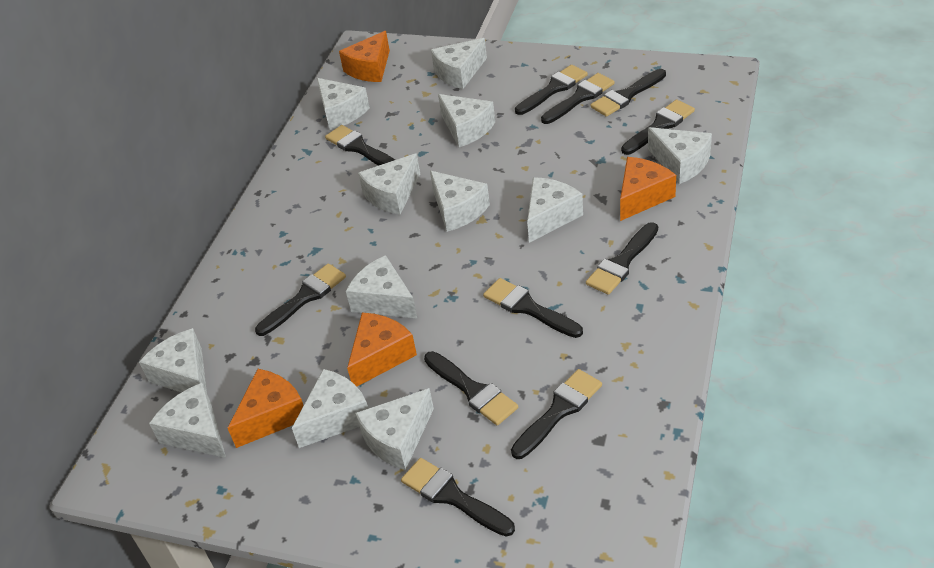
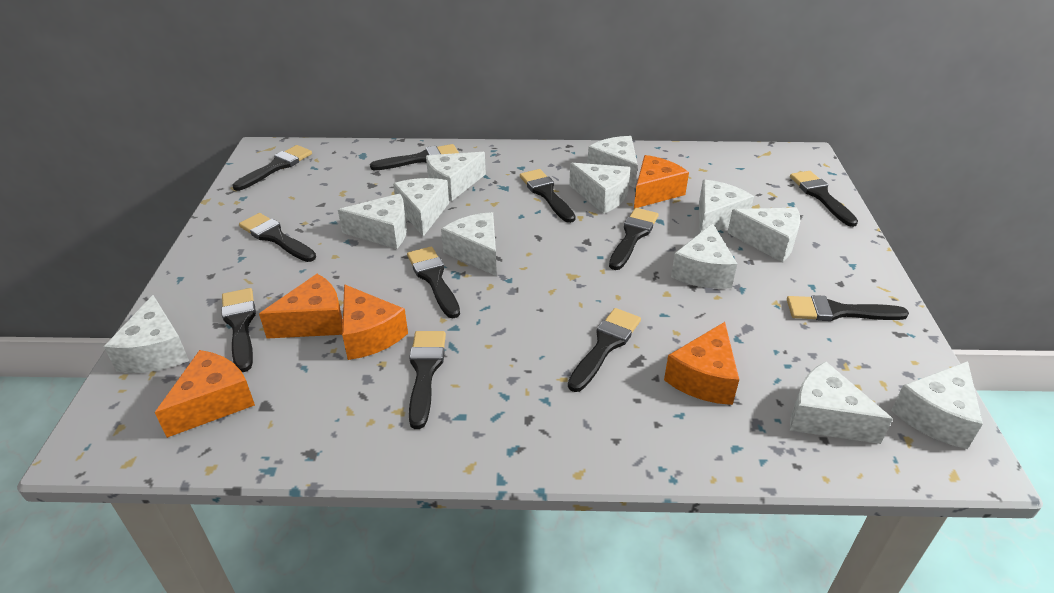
orange cheese: 4 -> 5

